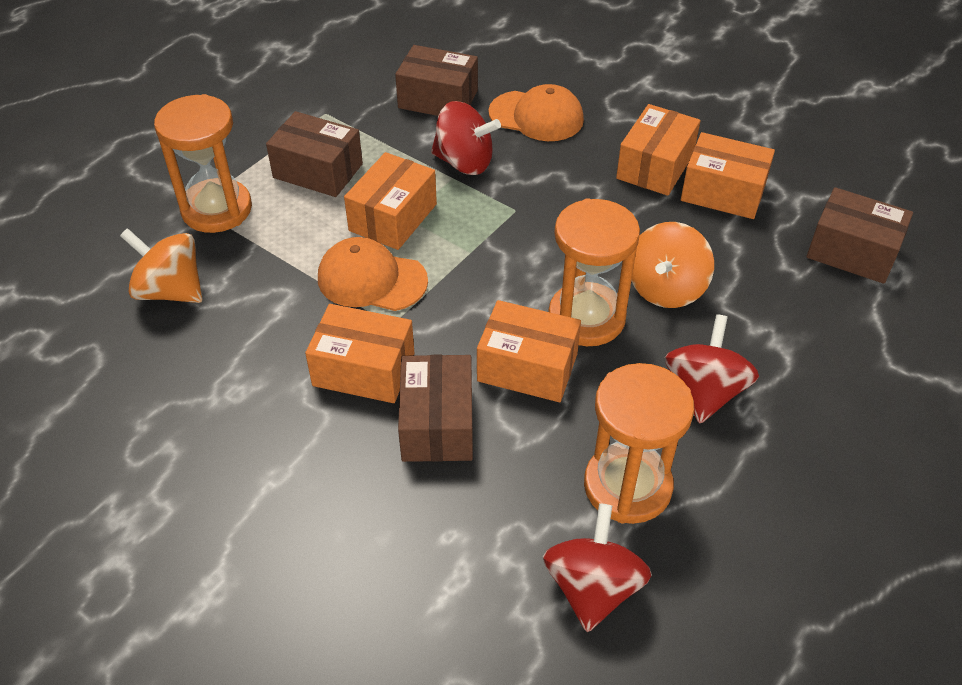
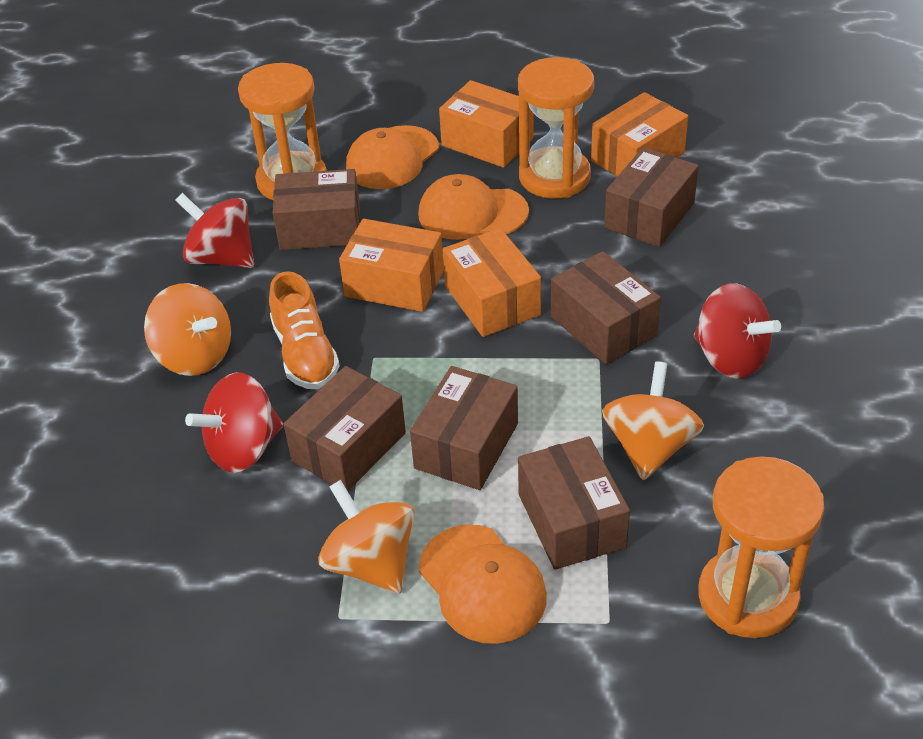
brown box: 4 -> 6
orange box: 5 -> 4
orange cap: 2 -> 3
orange shoe: 0 -> 1
orange spinning top: 2 -> 3

